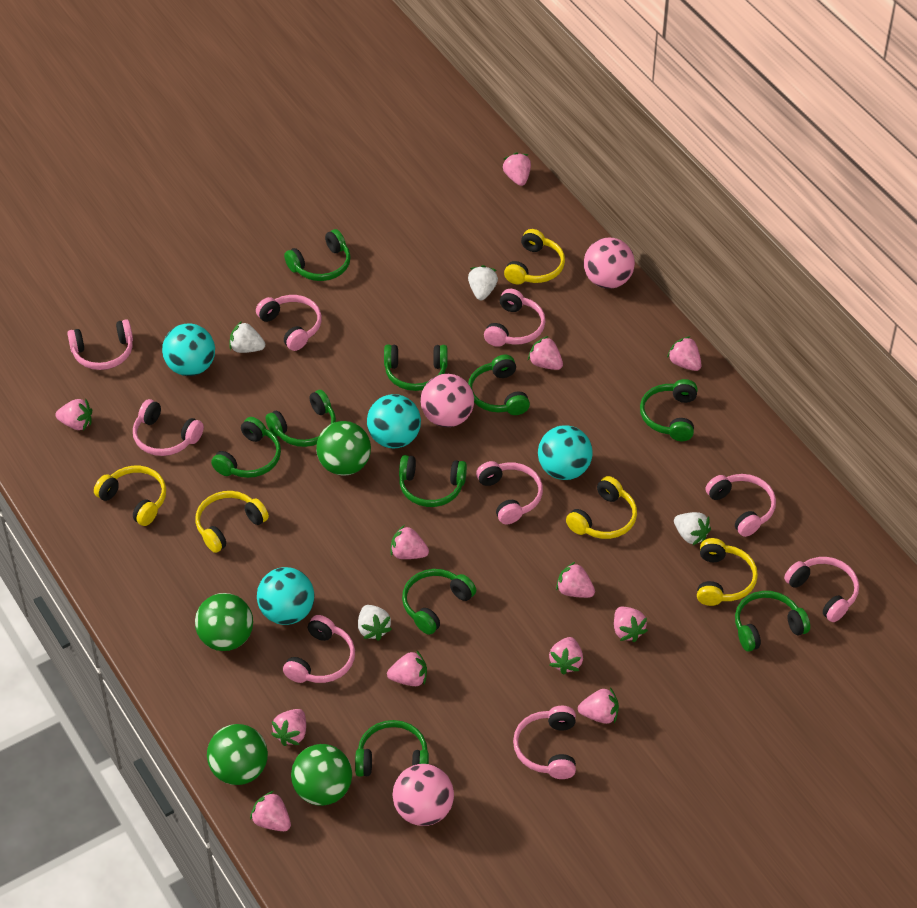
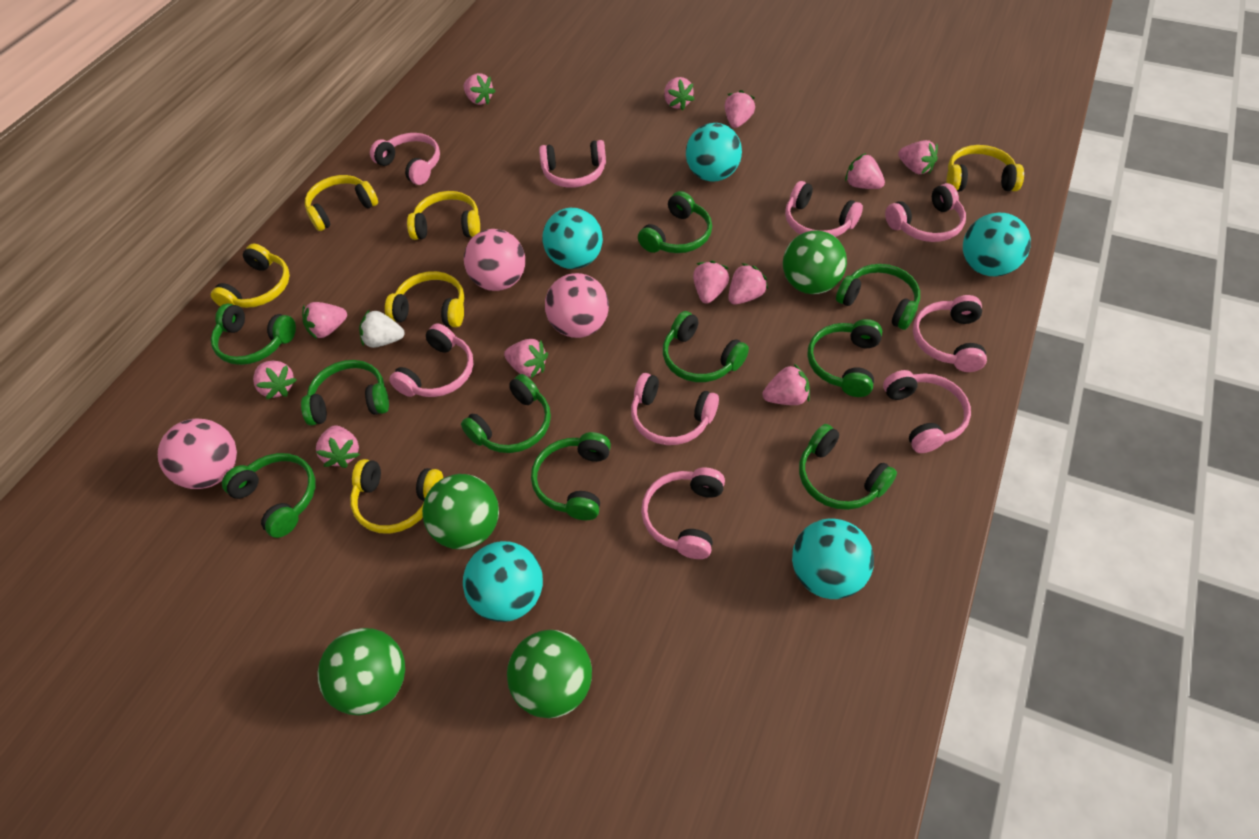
turquoise ball: 4 -> 5
white strawberry: 4 -> 1
yellow headphones: 5 -> 6

